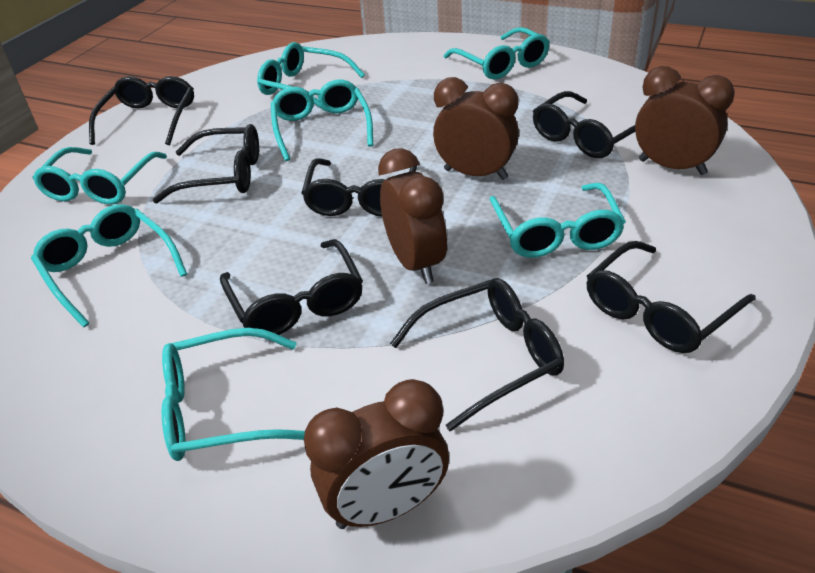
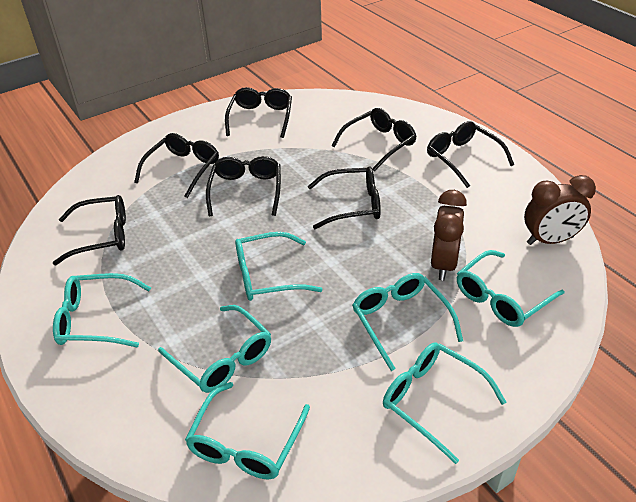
brown clock: 4 -> 2

